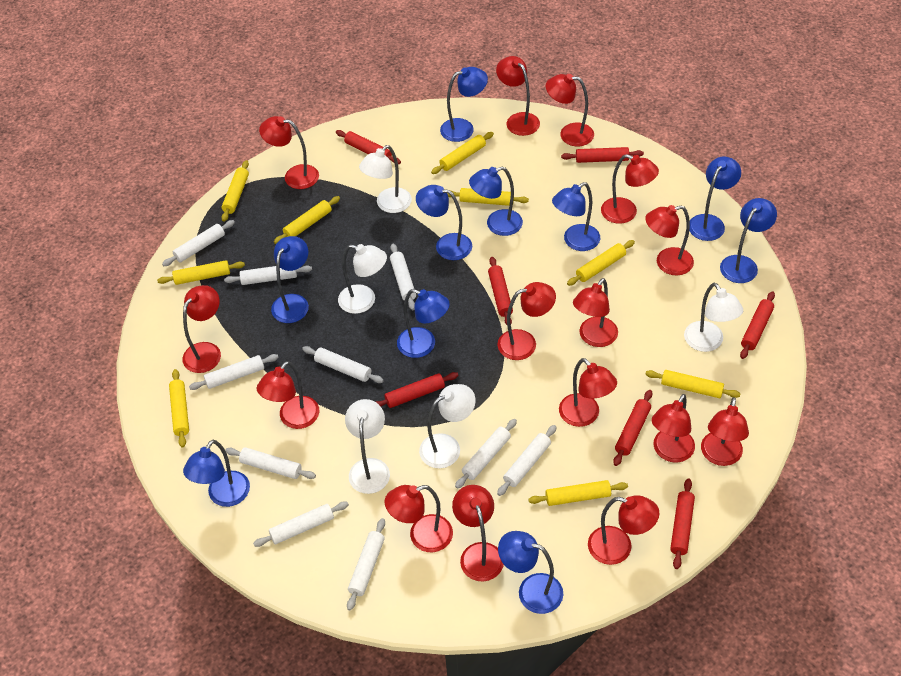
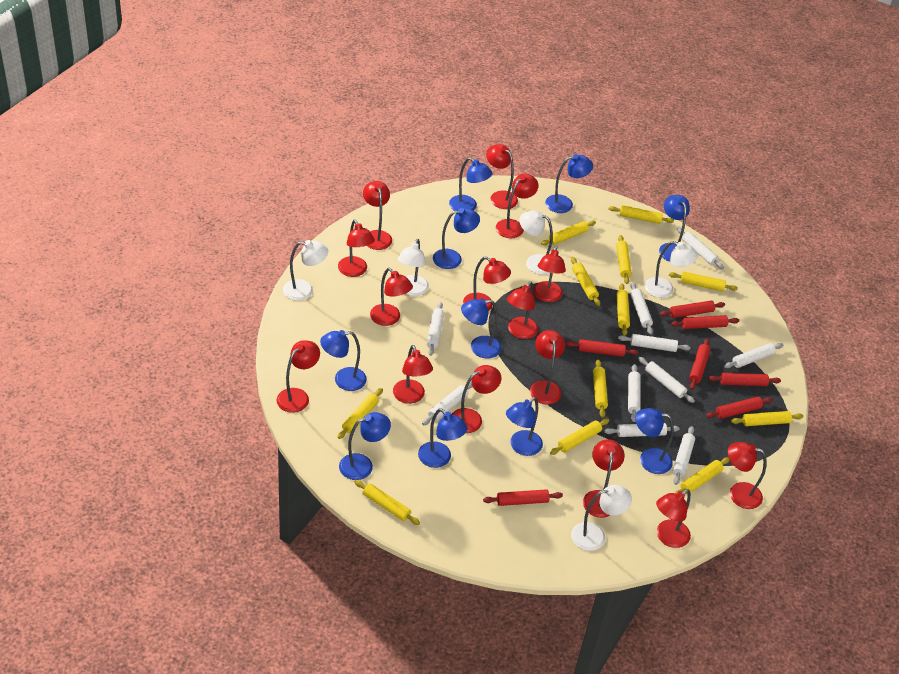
yellow rolling pin: 9 -> 12

